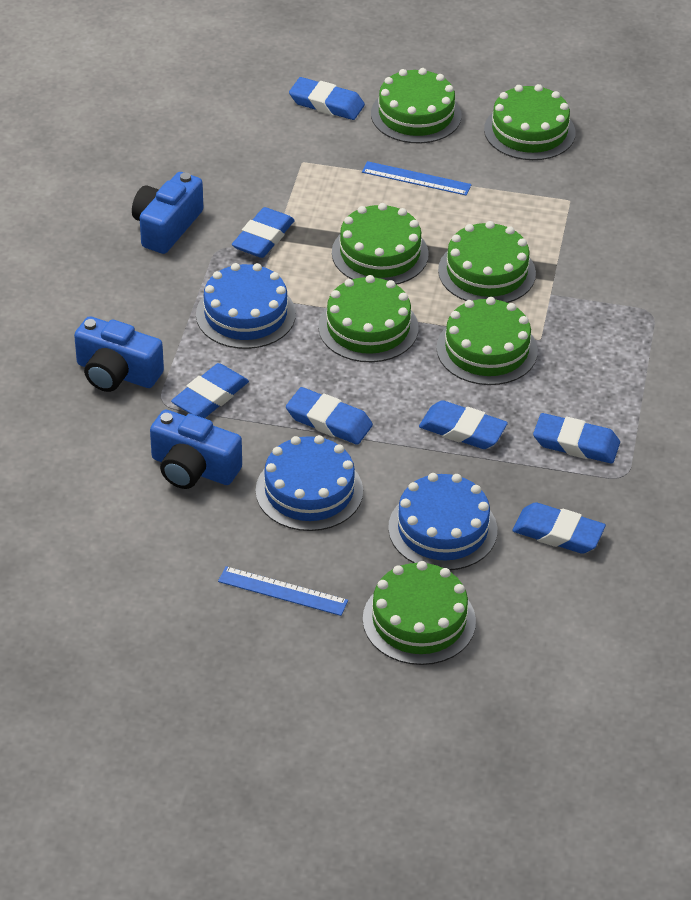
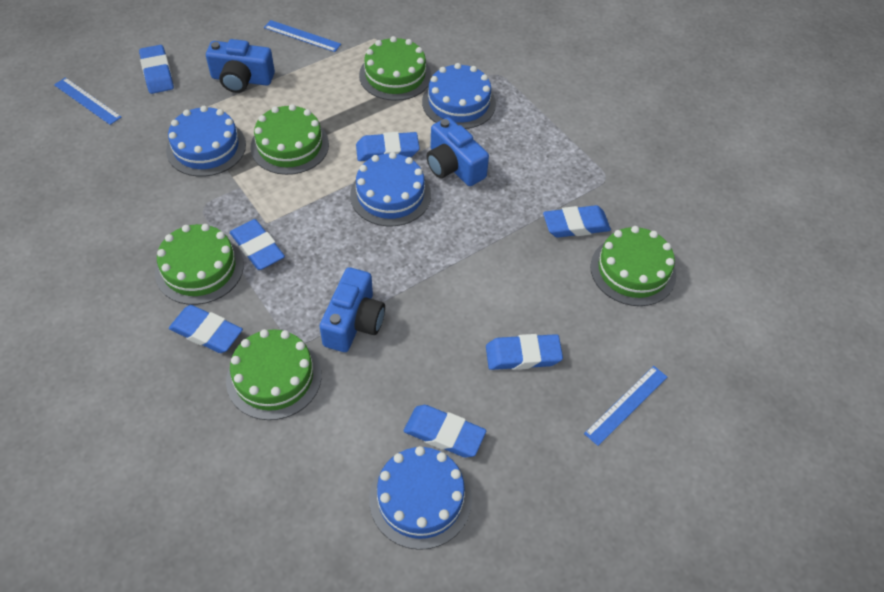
blue cake: 3 -> 4
blue ruler: 2 -> 3
green cake: 7 -> 5

